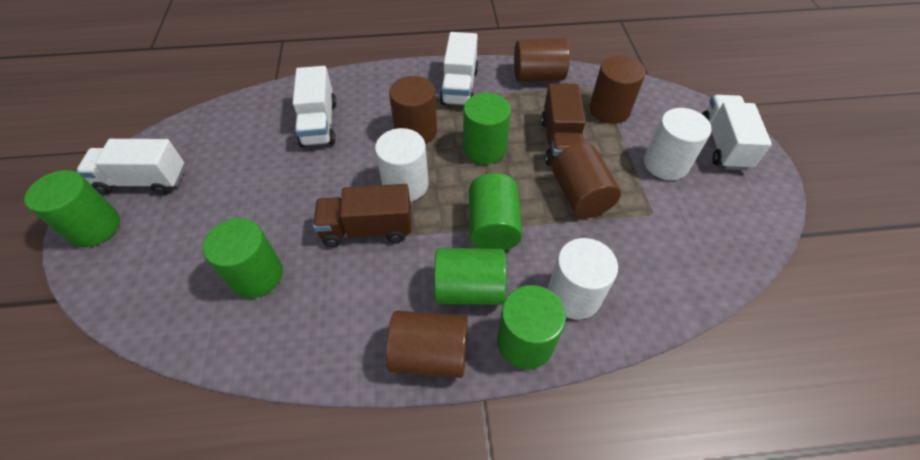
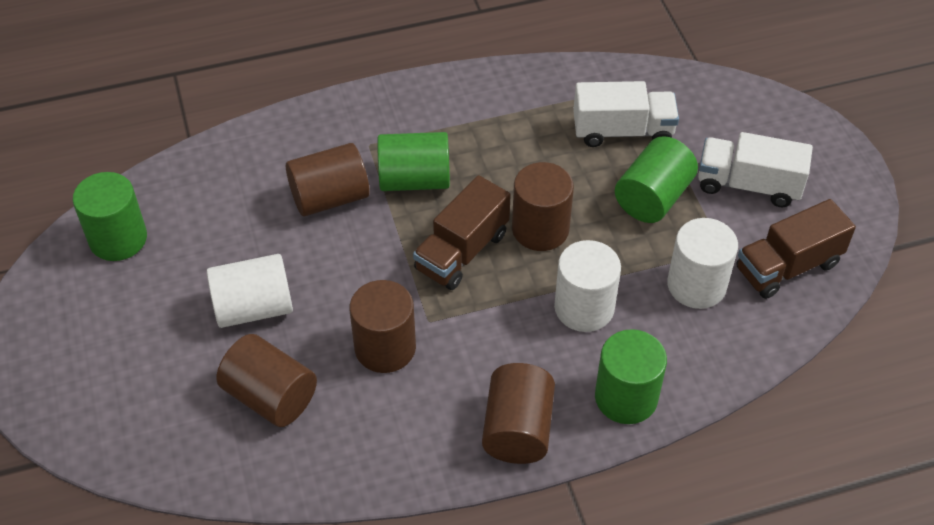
green cylinder: 6 -> 4
white truck: 4 -> 2

